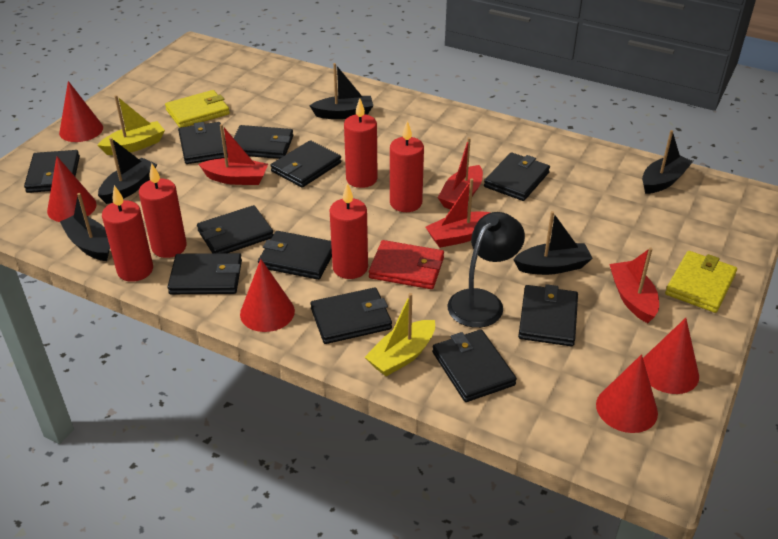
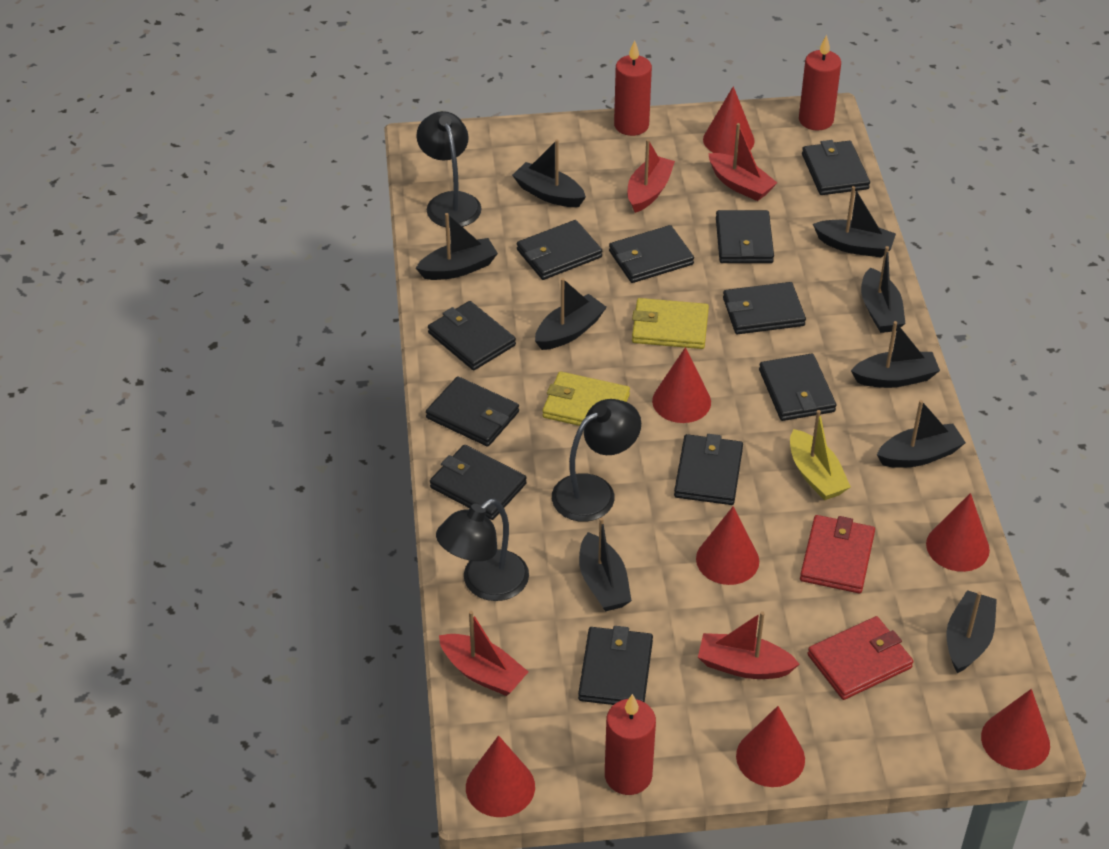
black boat: 5 -> 9
black lamp: 1 -> 3
red candle: 5 -> 3
red cone: 5 -> 7
red wallet: 1 -> 2
yellow boat: 2 -> 1

